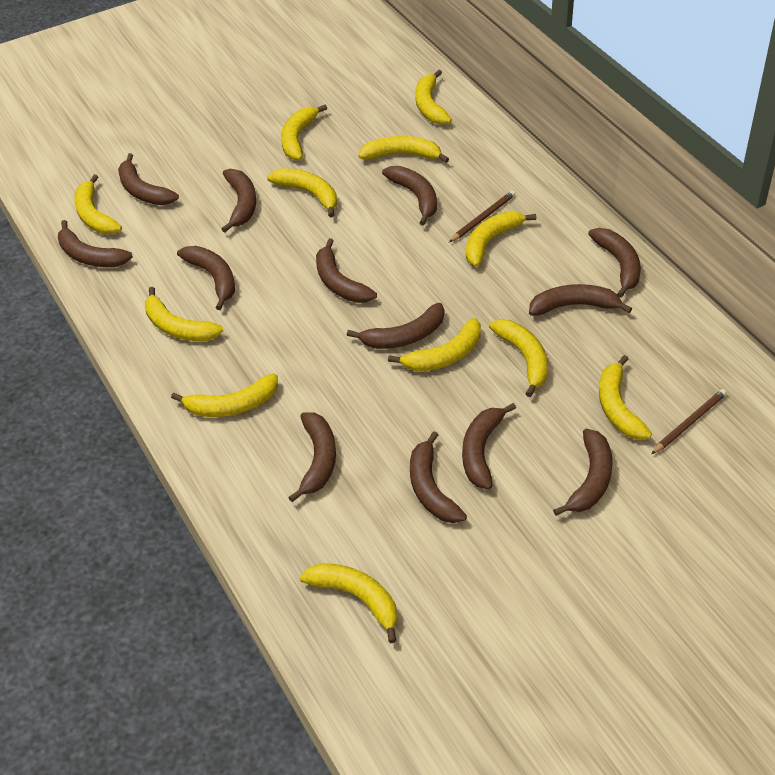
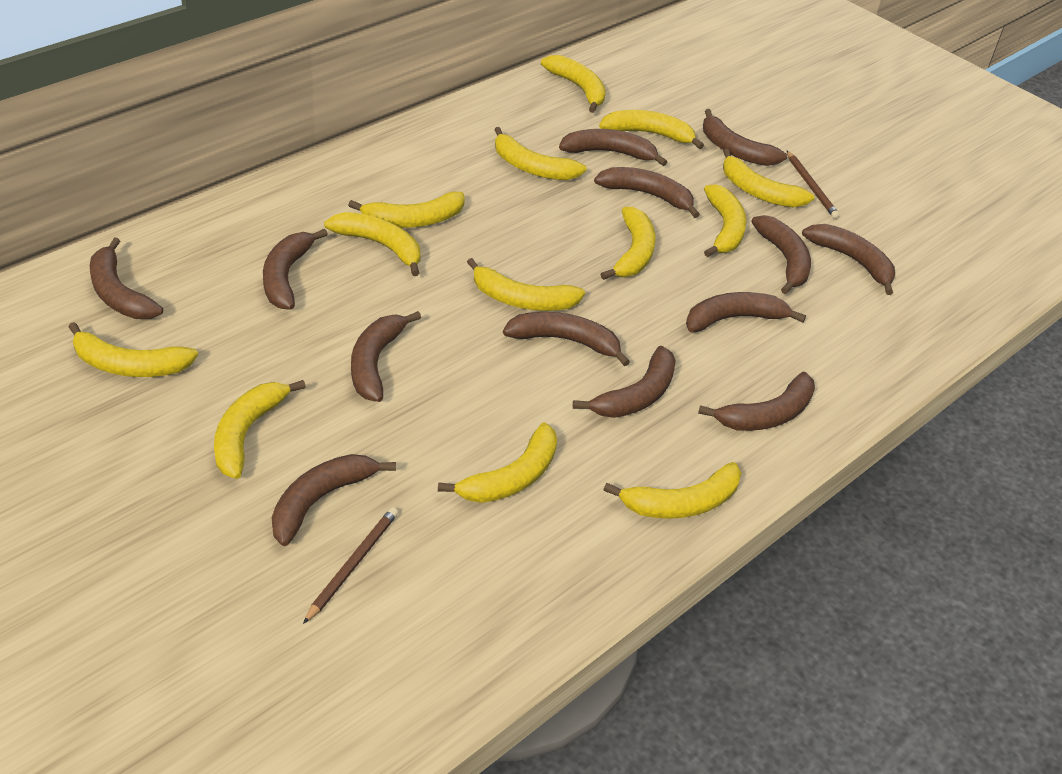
yellow banana: 12 -> 13

